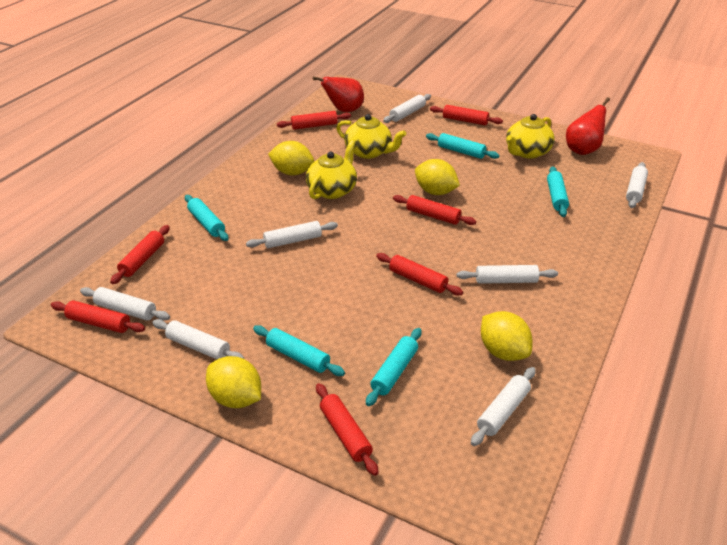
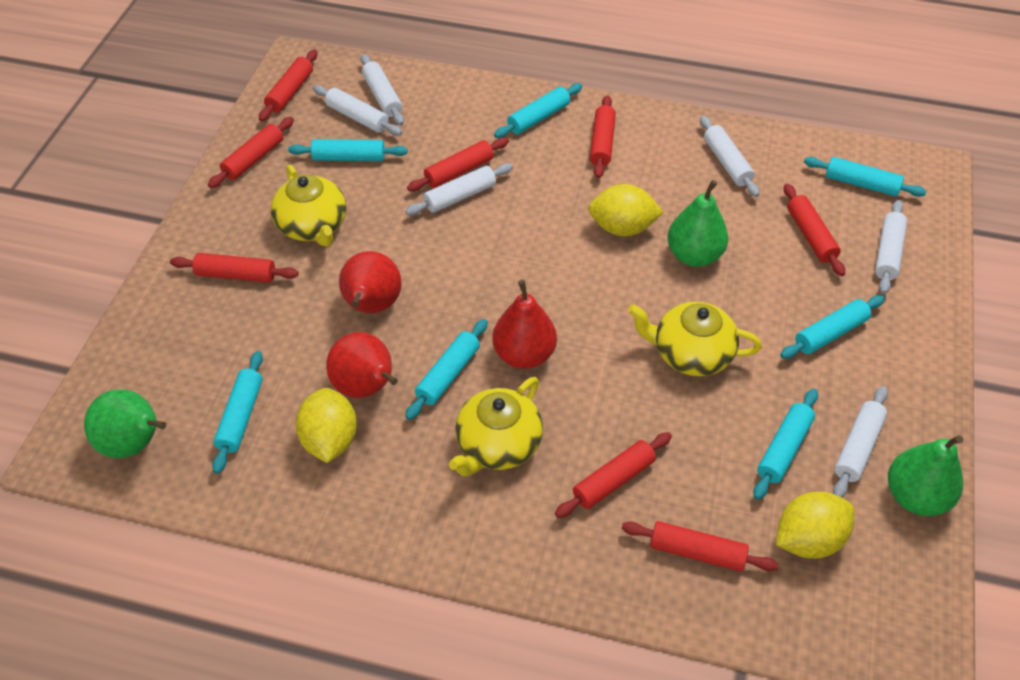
green pear: 0 -> 3
red pear: 2 -> 3
red rolling pin: 7 -> 8
turquoise rolling pin: 5 -> 7
white rolling pin: 7 -> 6
yellow lemon: 4 -> 3

